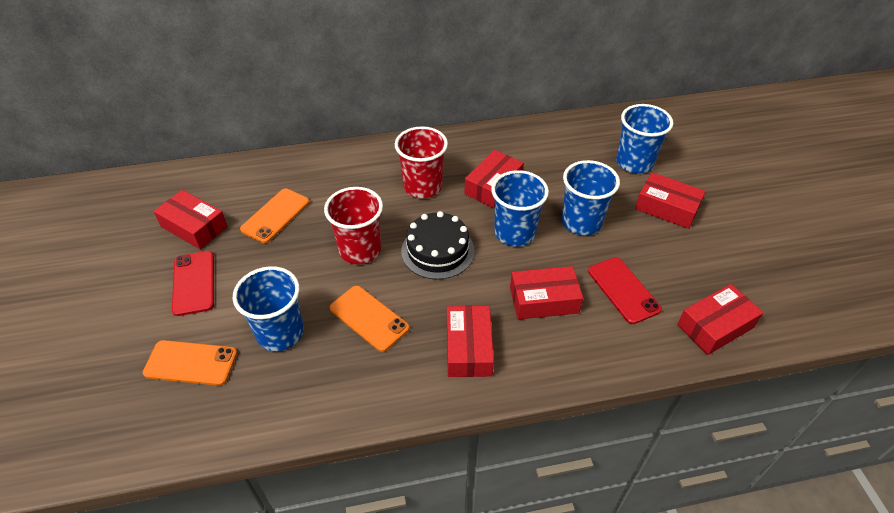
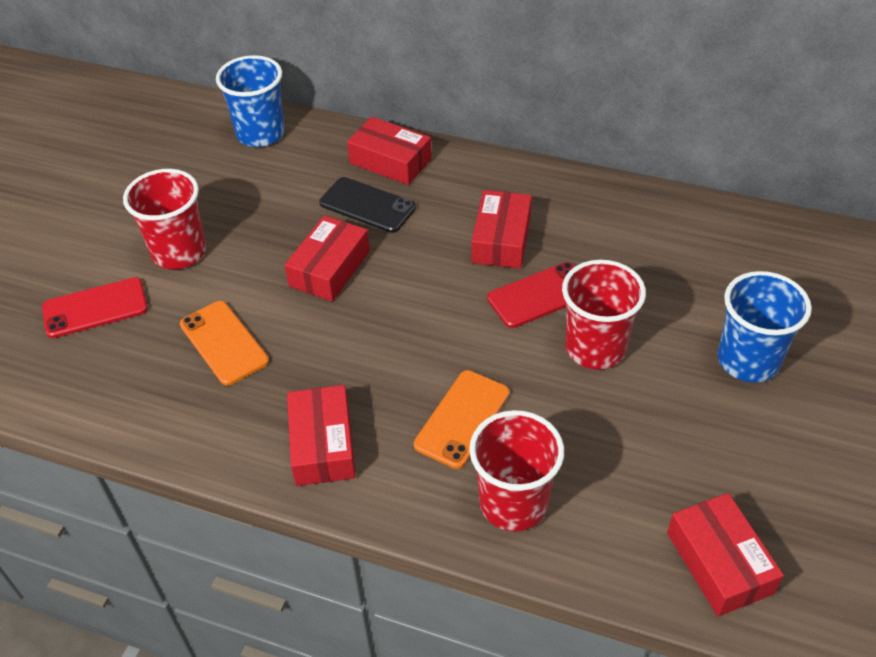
black cake: 1 -> 0
black phone: 0 -> 1
blue cup: 4 -> 2
orange phone: 3 -> 2
red box: 6 -> 5
red cup: 2 -> 3

